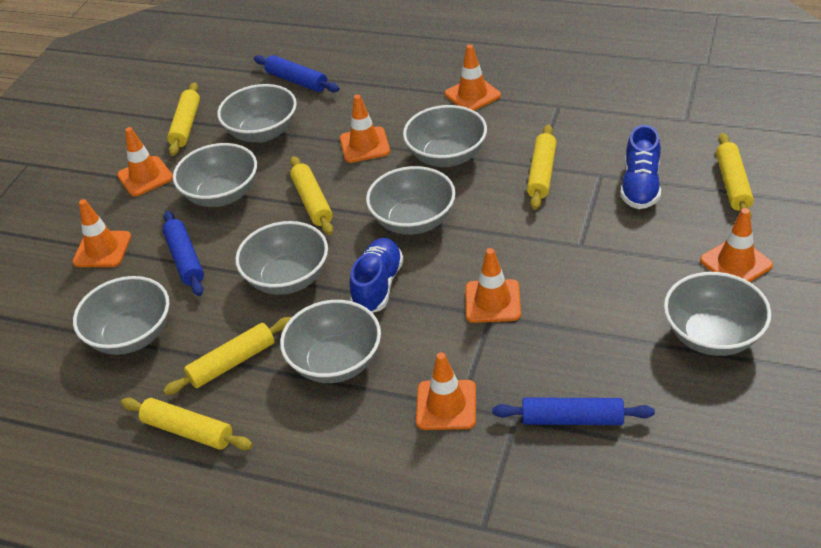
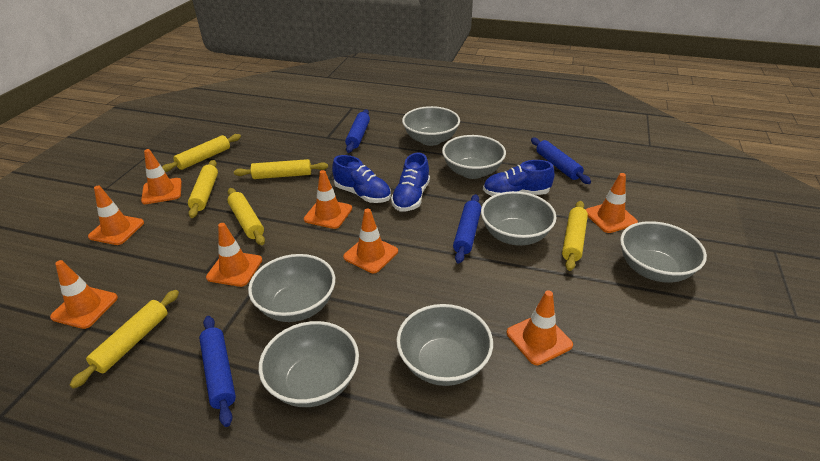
blue rolling pin: 3 -> 4
blue shoe: 2 -> 3
grey bowl: 8 -> 7
orange traffic cone: 7 -> 8

